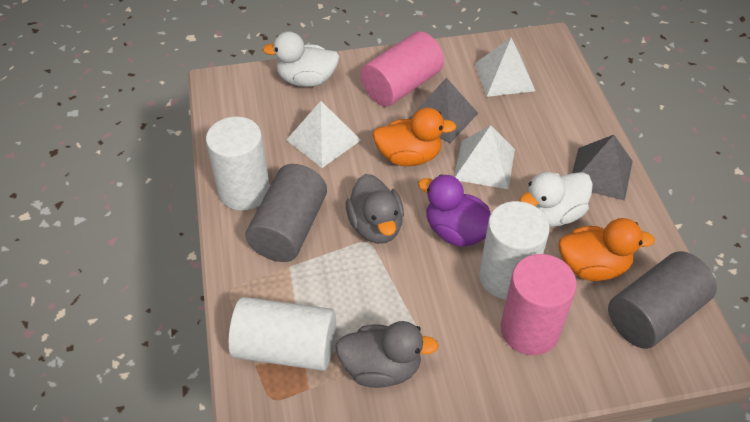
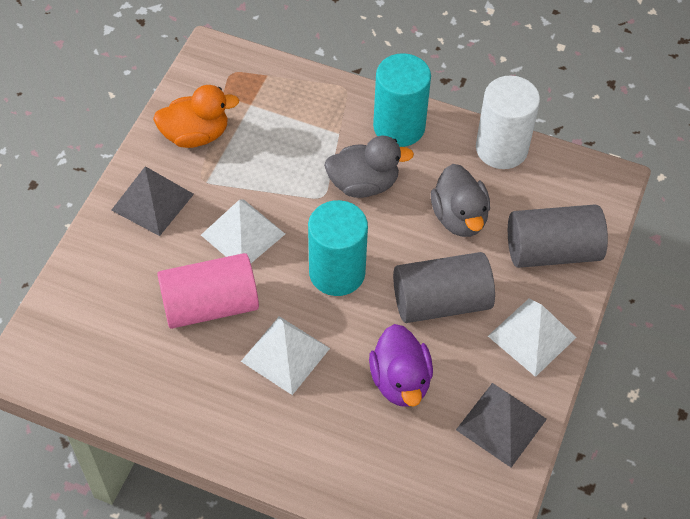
orange duck: 2 -> 1
pink cylinder: 2 -> 1
turquoise cylinder: 0 -> 2
white cylinder: 3 -> 1
white duck: 2 -> 0

